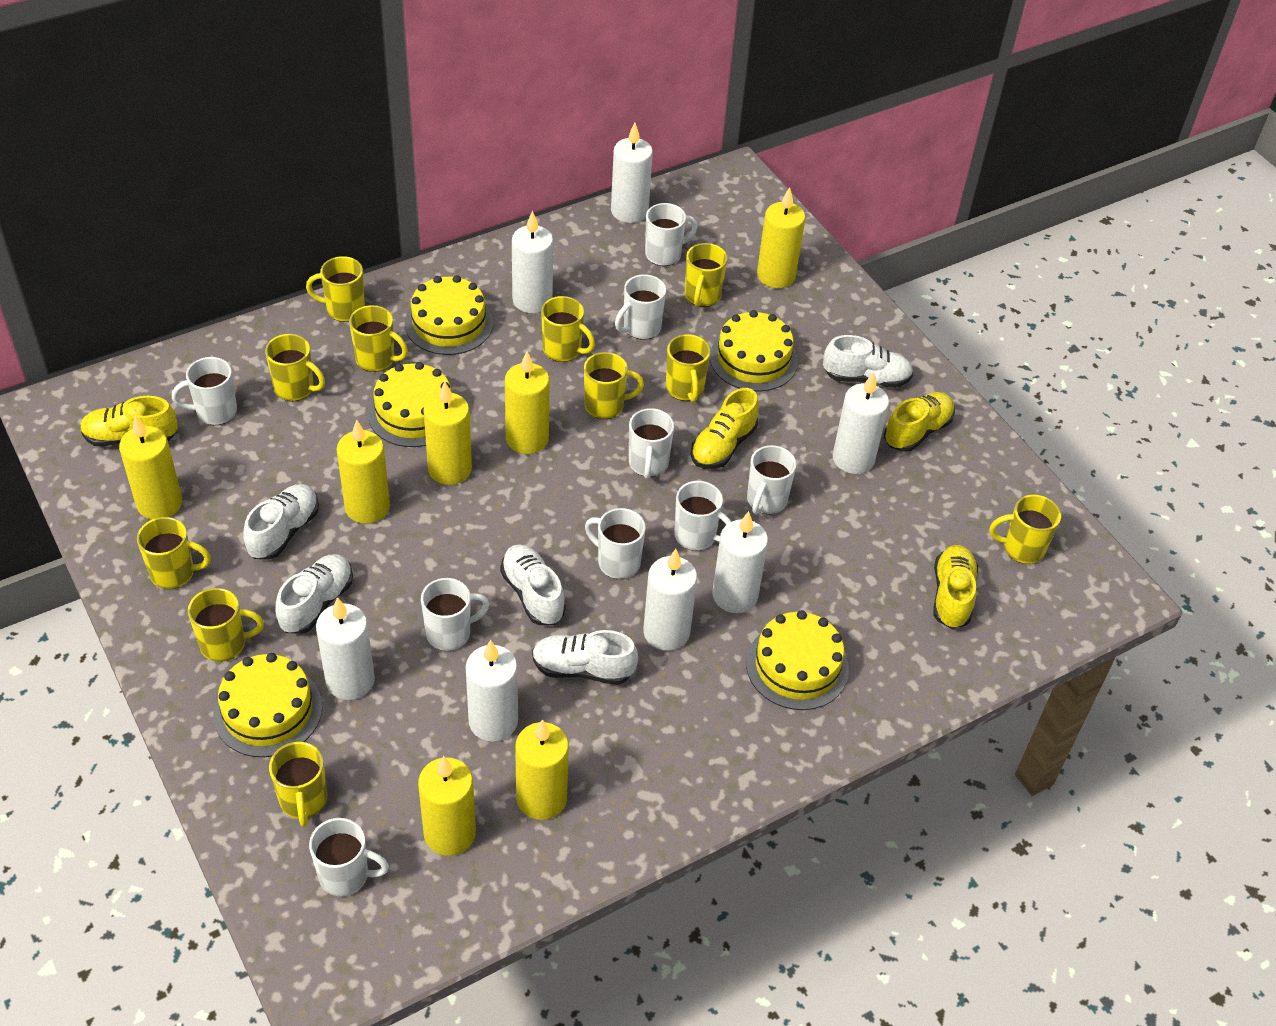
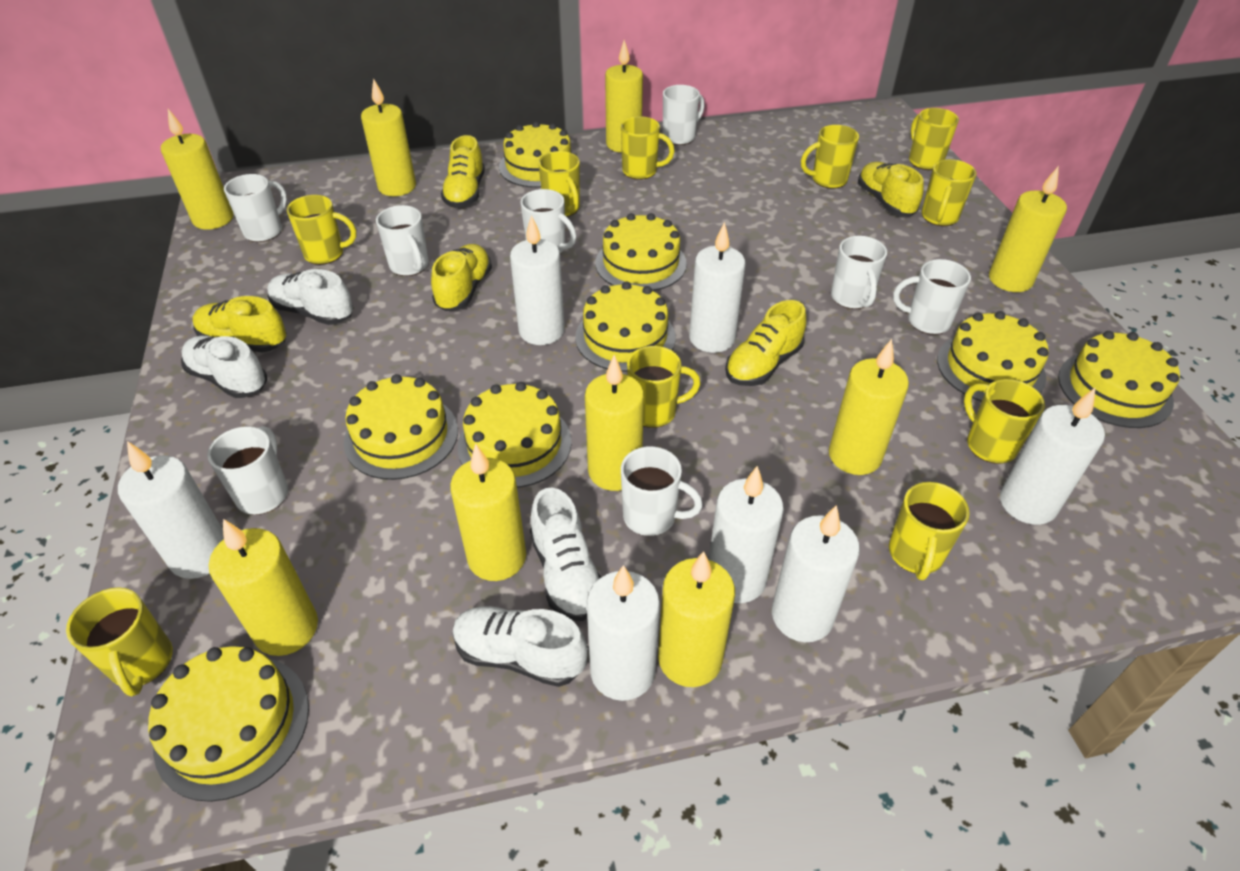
white mug: 9 -> 8
white shoe: 5 -> 4
yellow cake: 5 -> 8
yellow candle: 7 -> 9
yellow mug: 11 -> 10
yellow shoe: 4 -> 5

